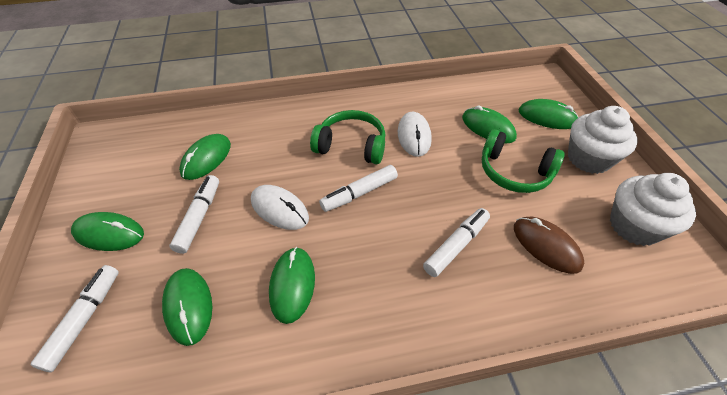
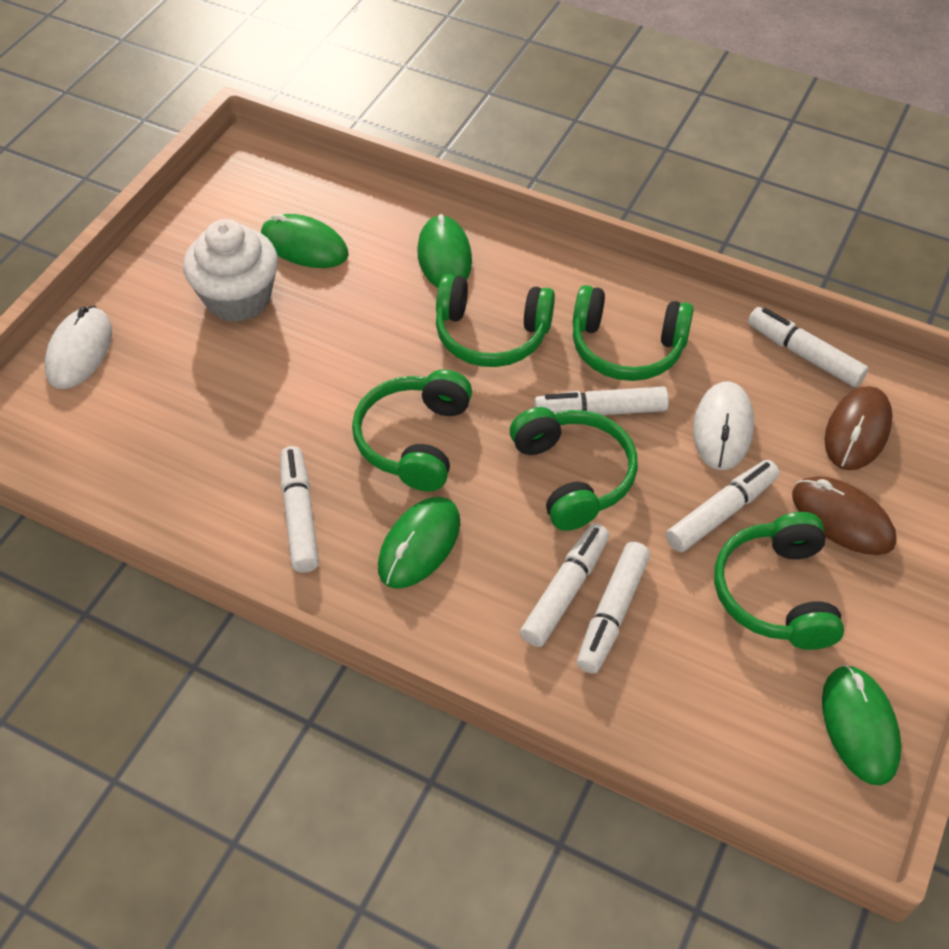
brown mouse: 1 -> 2
green headphones: 2 -> 5
green mouse: 6 -> 4
white cupcake: 2 -> 1
white marker: 4 -> 6

